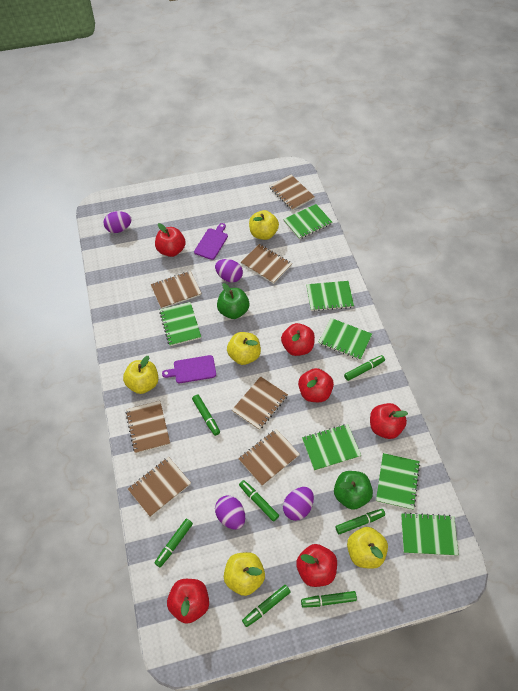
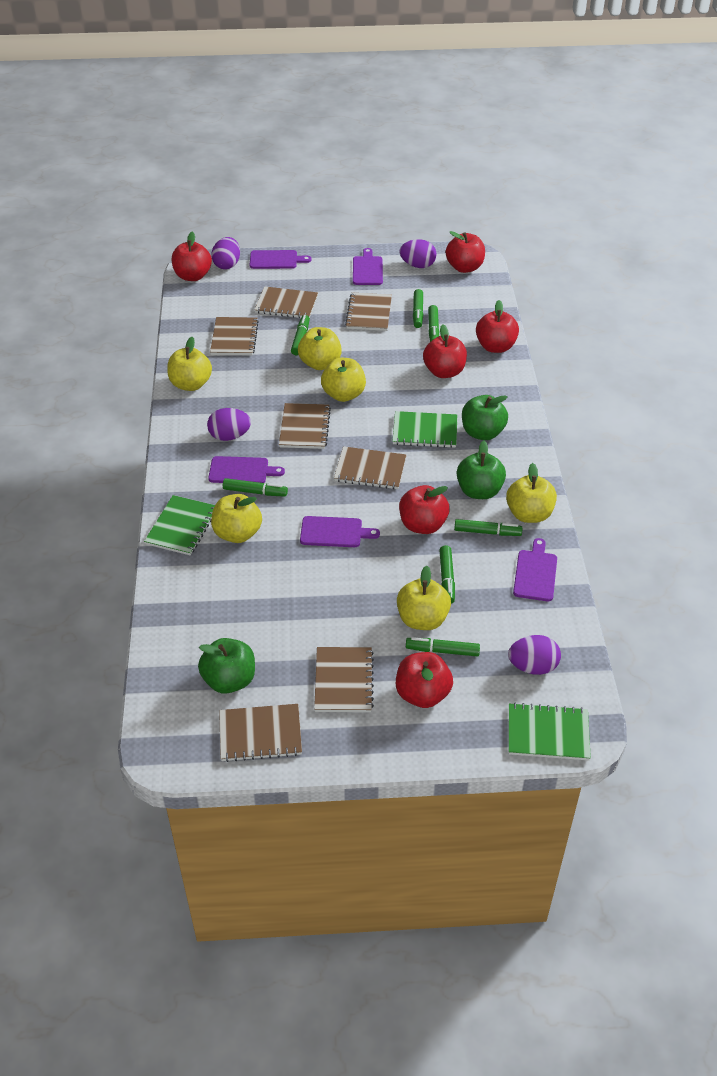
green apple: 2 -> 3
green notebook: 7 -> 3
purple cutting board: 2 -> 5
yellow apple: 5 -> 6

